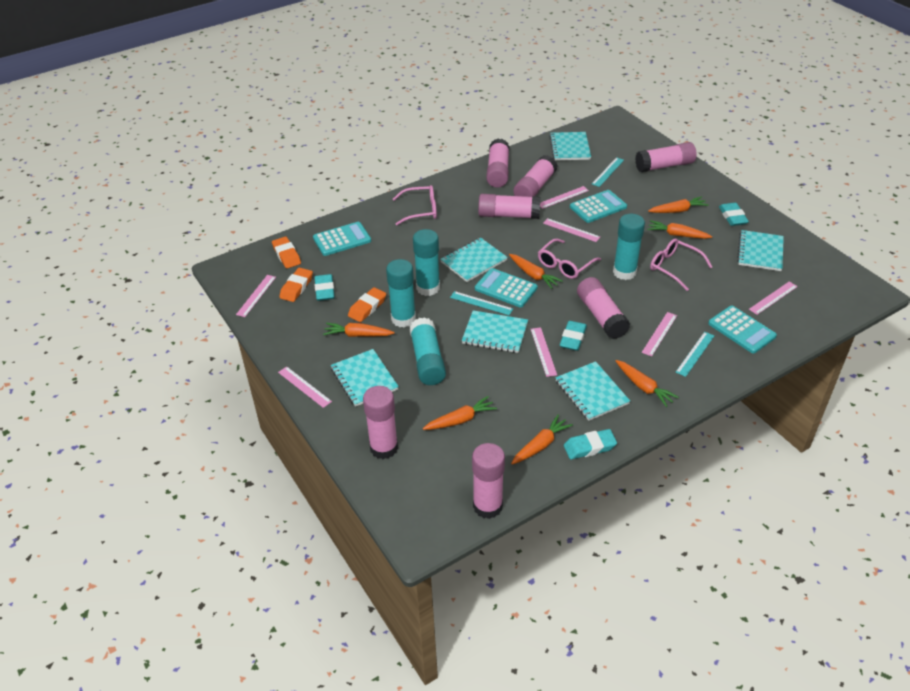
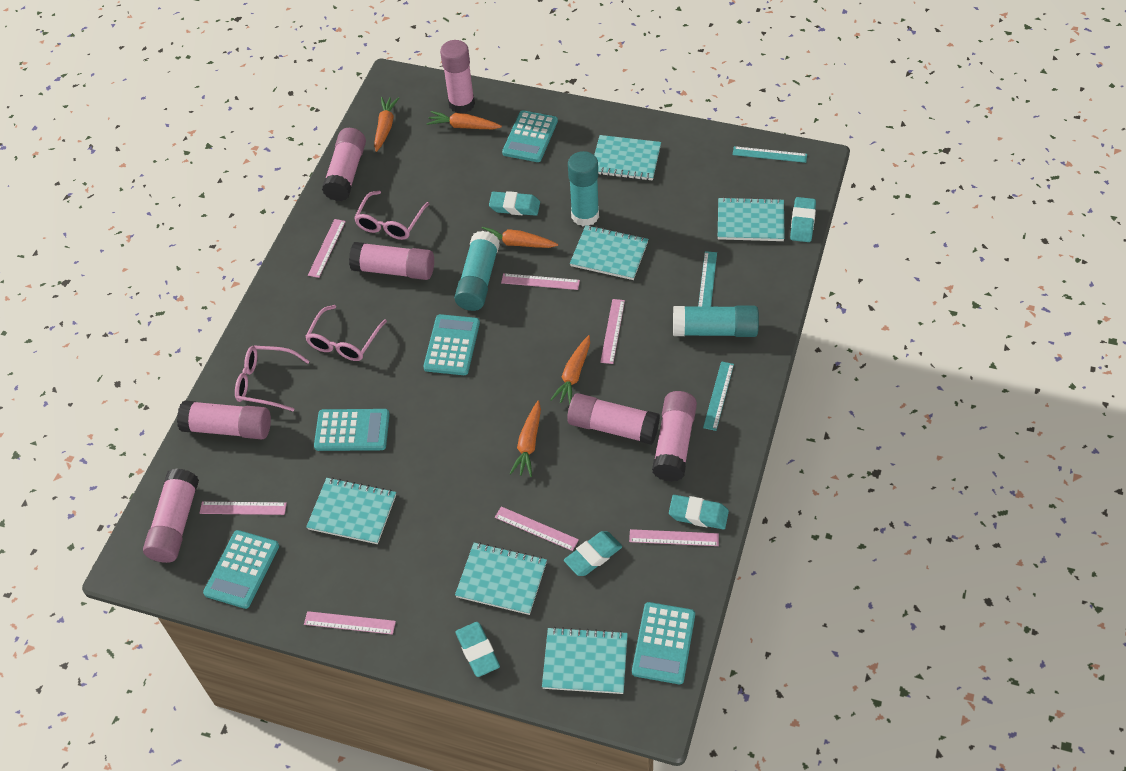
orange carrot: 7 -> 5
orange eraser: 3 -> 0
turquoise calculator: 4 -> 5
turquoise eraser: 4 -> 5
turquoise glue stick: 4 -> 3

